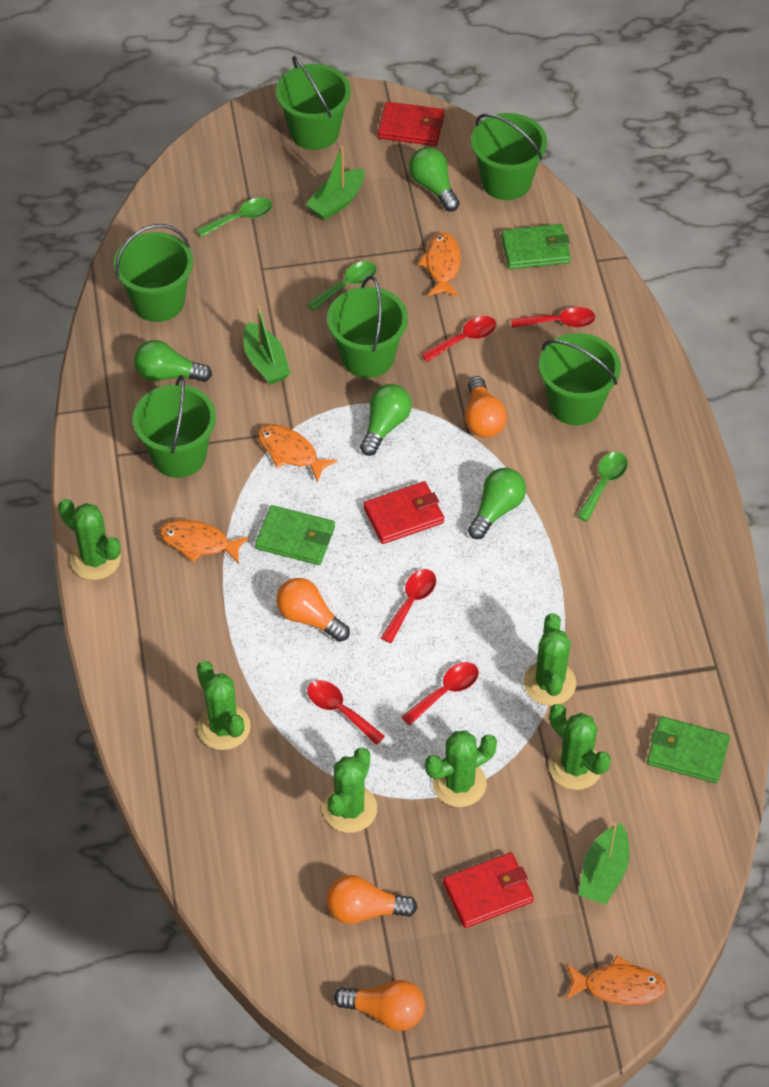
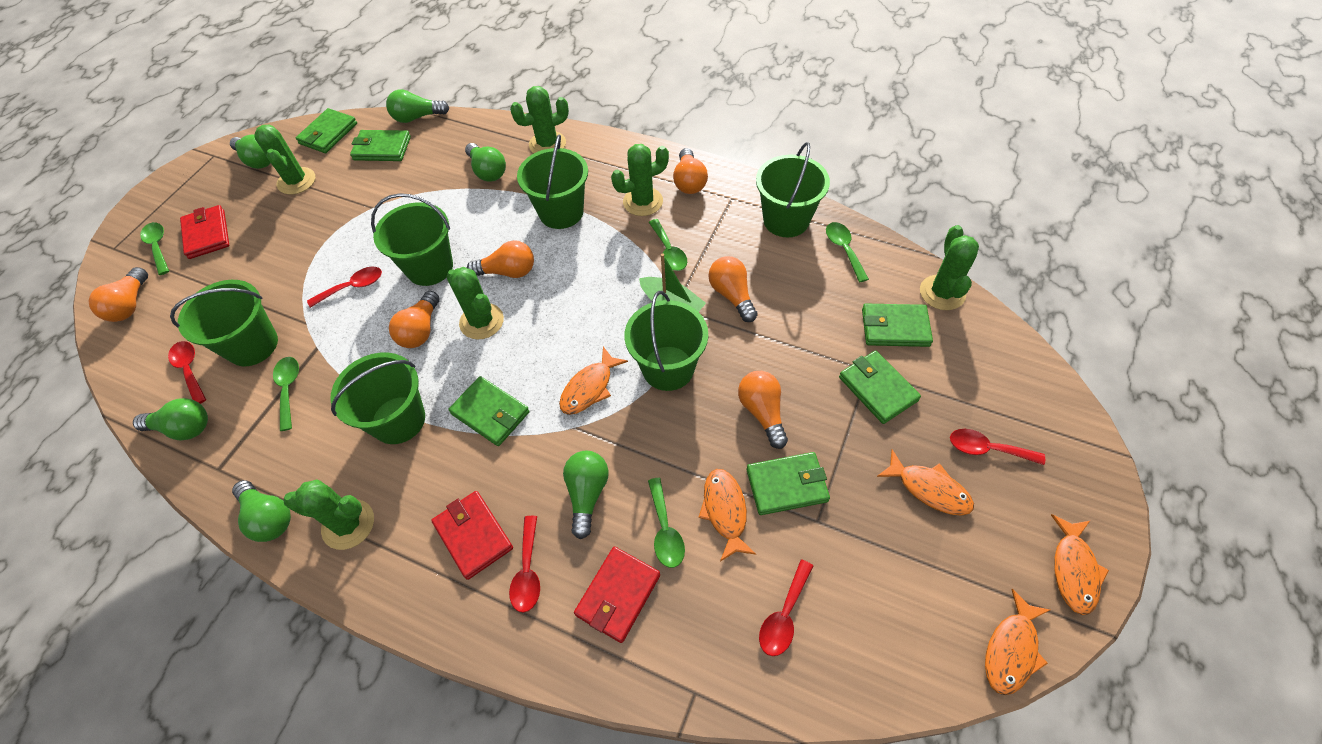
green boat: 3 -> 1
green light bulb: 4 -> 6
green spoon: 3 -> 5
green wallet: 3 -> 6
orange fish: 4 -> 5
orange light bulb: 4 -> 6

